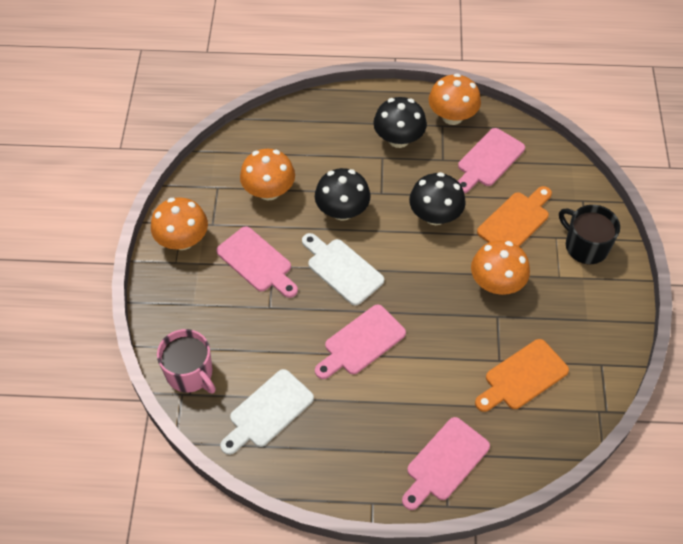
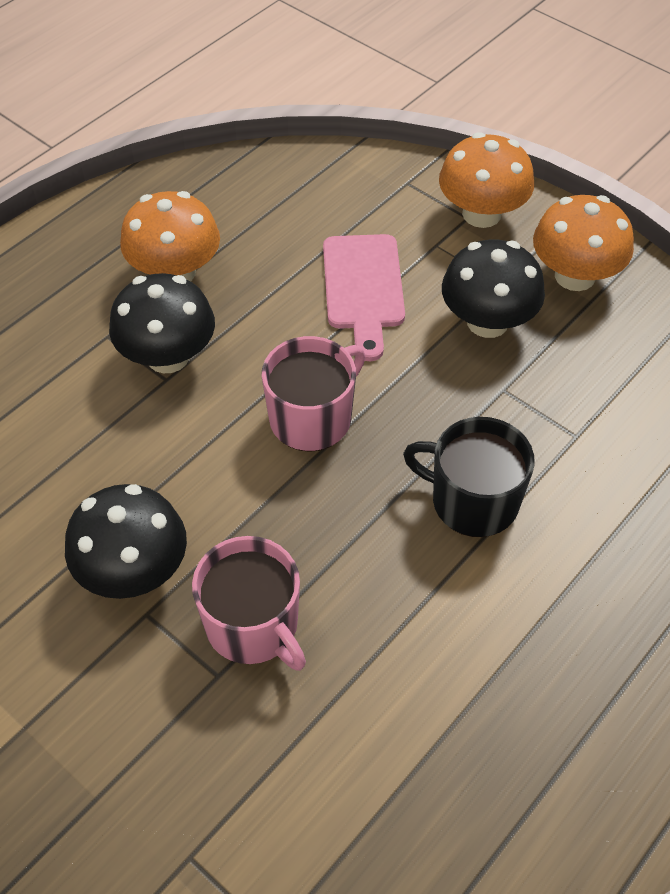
orange cutting board: 2 -> 0
orange mushroom: 4 -> 3
pink cutting board: 4 -> 1
pink mug: 1 -> 2
white cutting board: 2 -> 0

